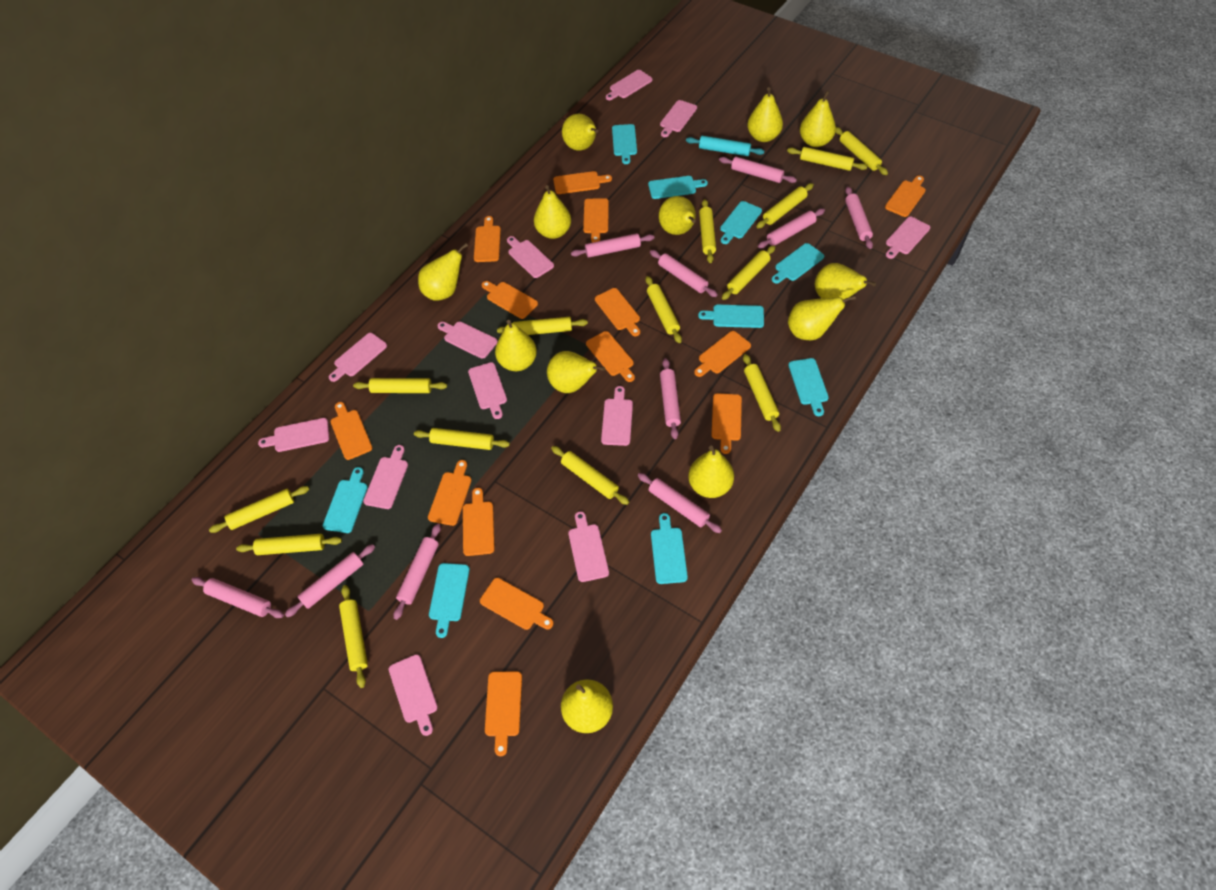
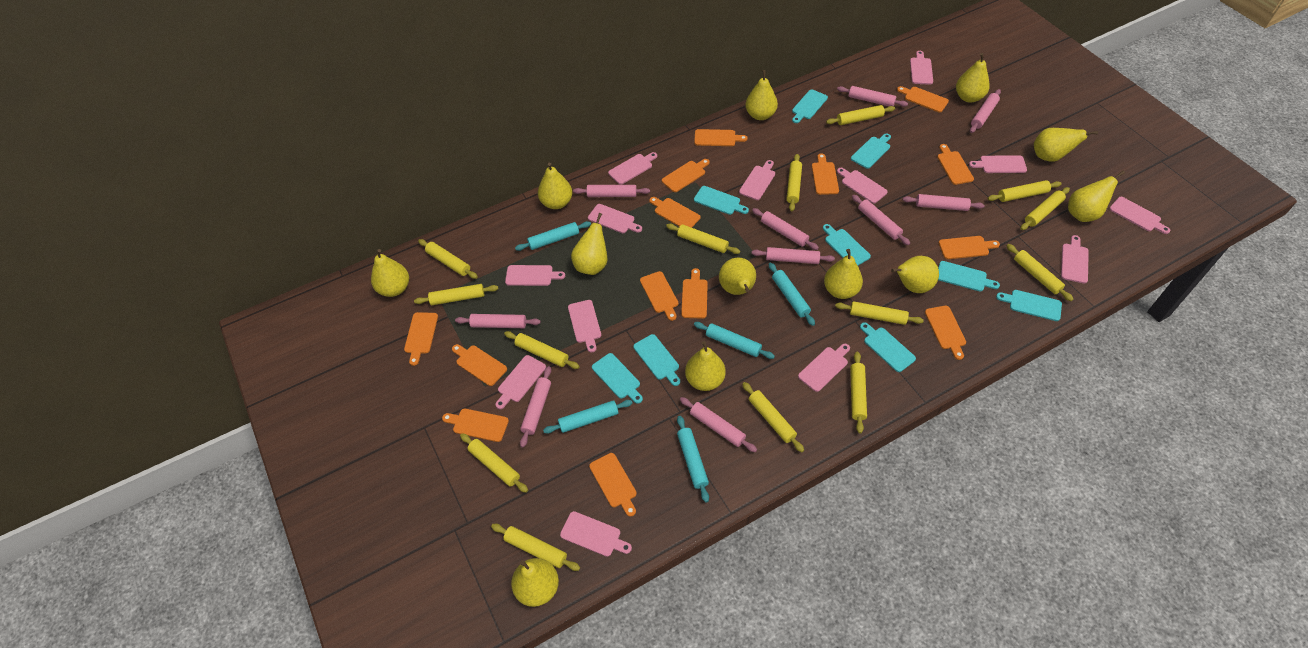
pink cutting board: 12 -> 13
turquoise rolling pin: 1 -> 5

